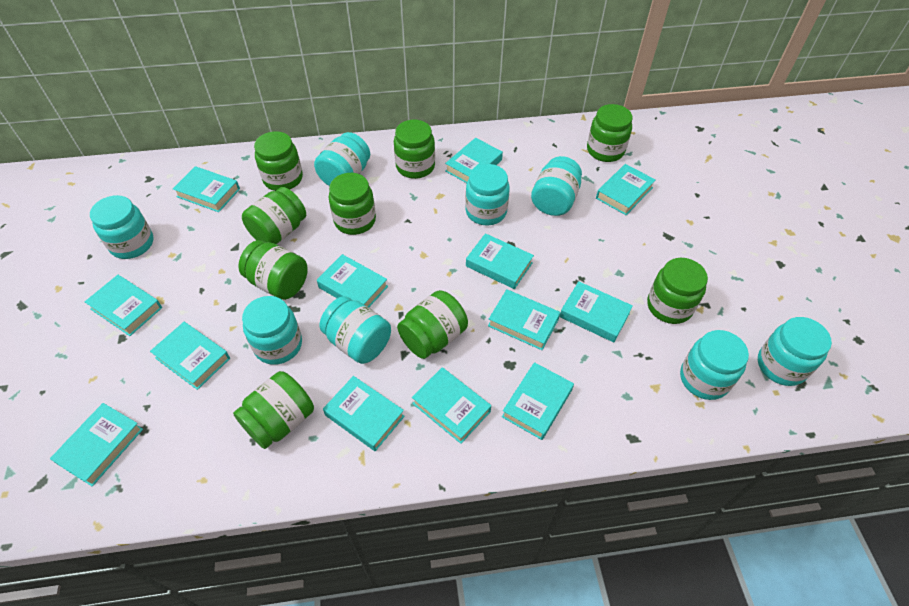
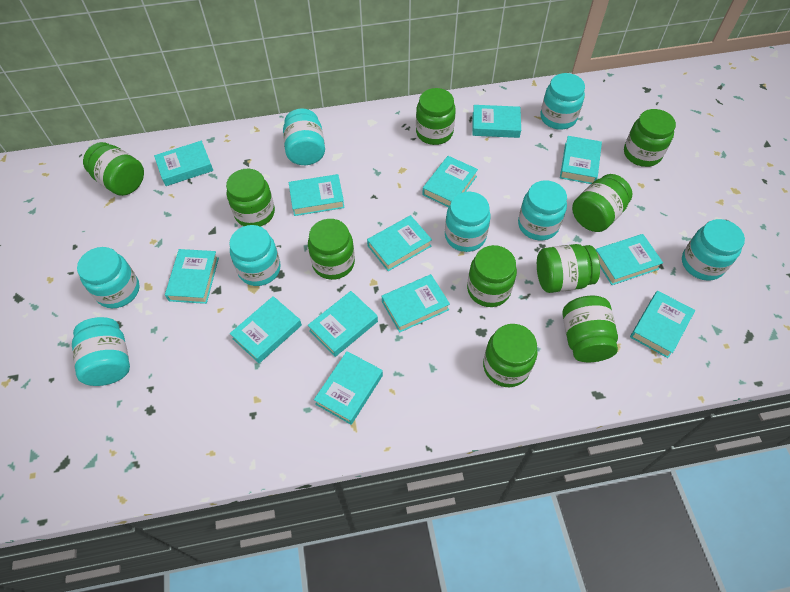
green jar: 9 -> 10

